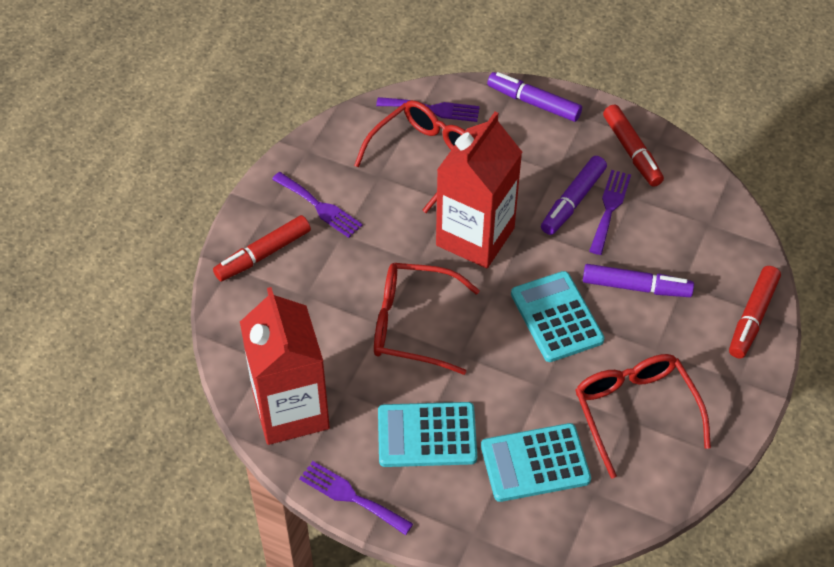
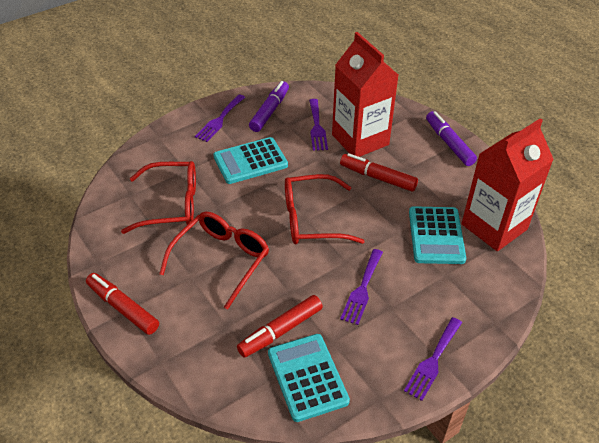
purple marker: 3 -> 2

